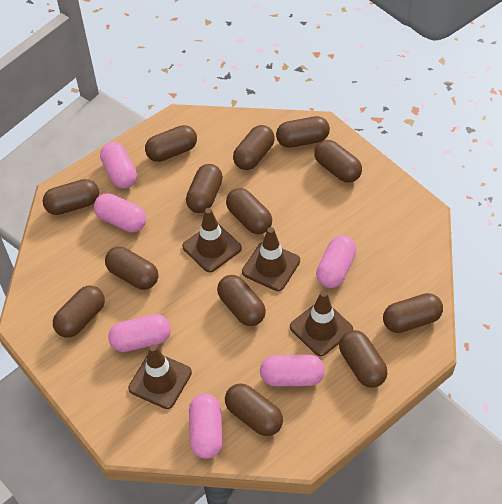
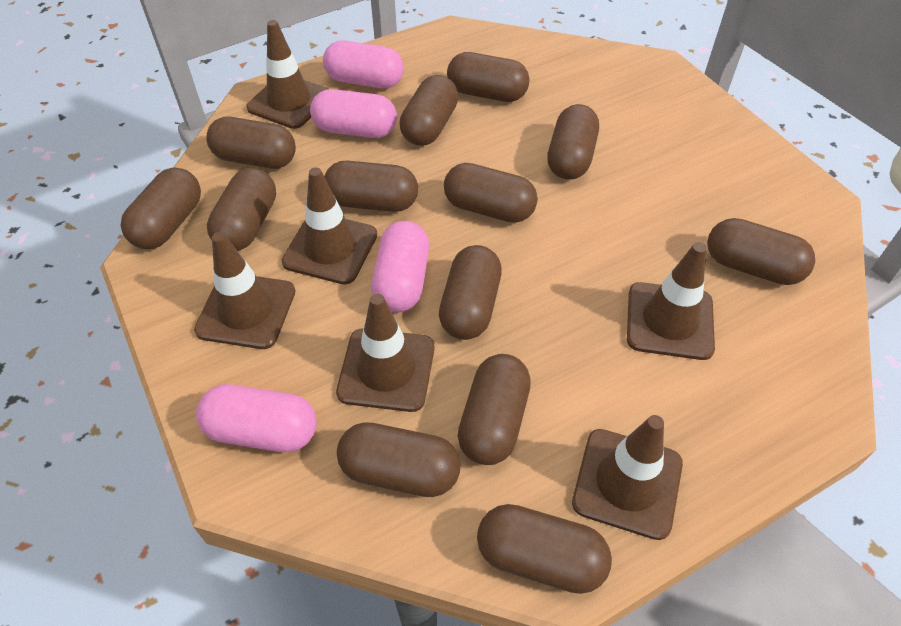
brown traffic cone: 4 -> 6
pink capsule: 6 -> 4

